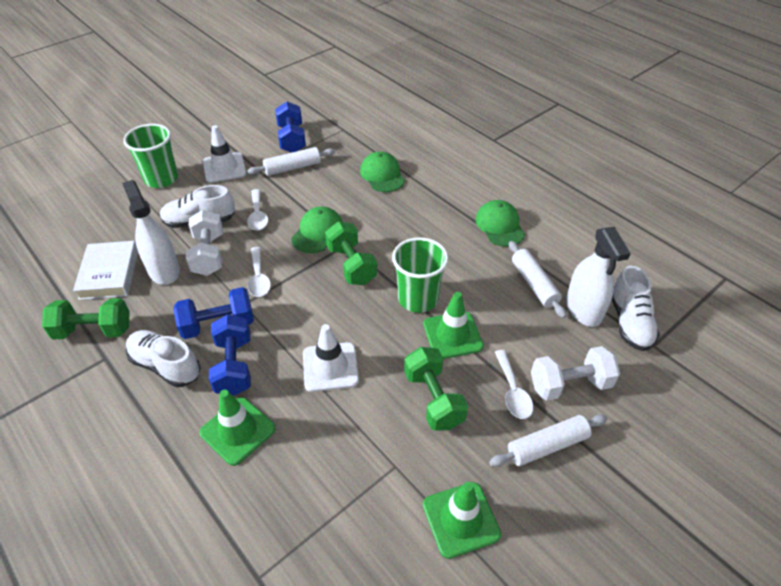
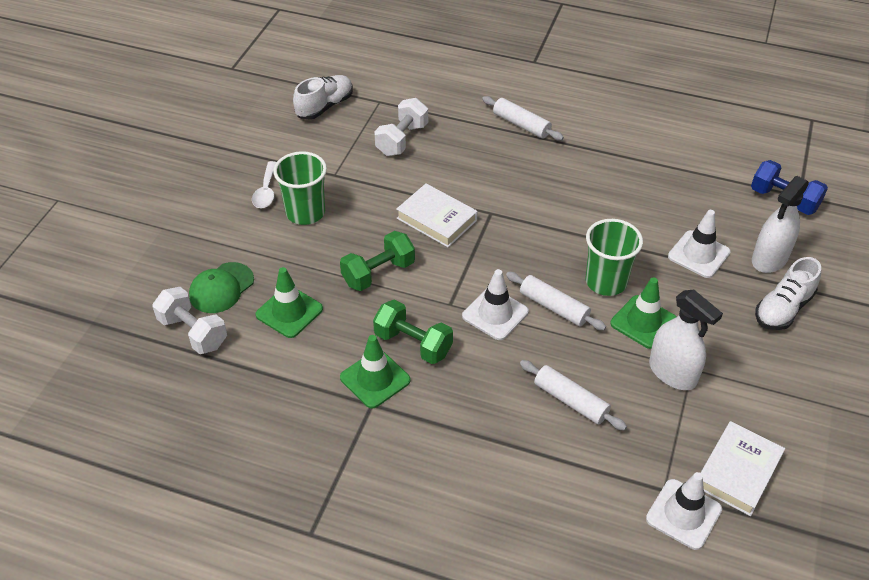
blue dumbbell: 3 -> 1
green cap: 3 -> 1
green dumbbell: 3 -> 2
white book: 1 -> 2
white shoe: 3 -> 2
white spoon: 3 -> 1
white traffic cone: 2 -> 3

